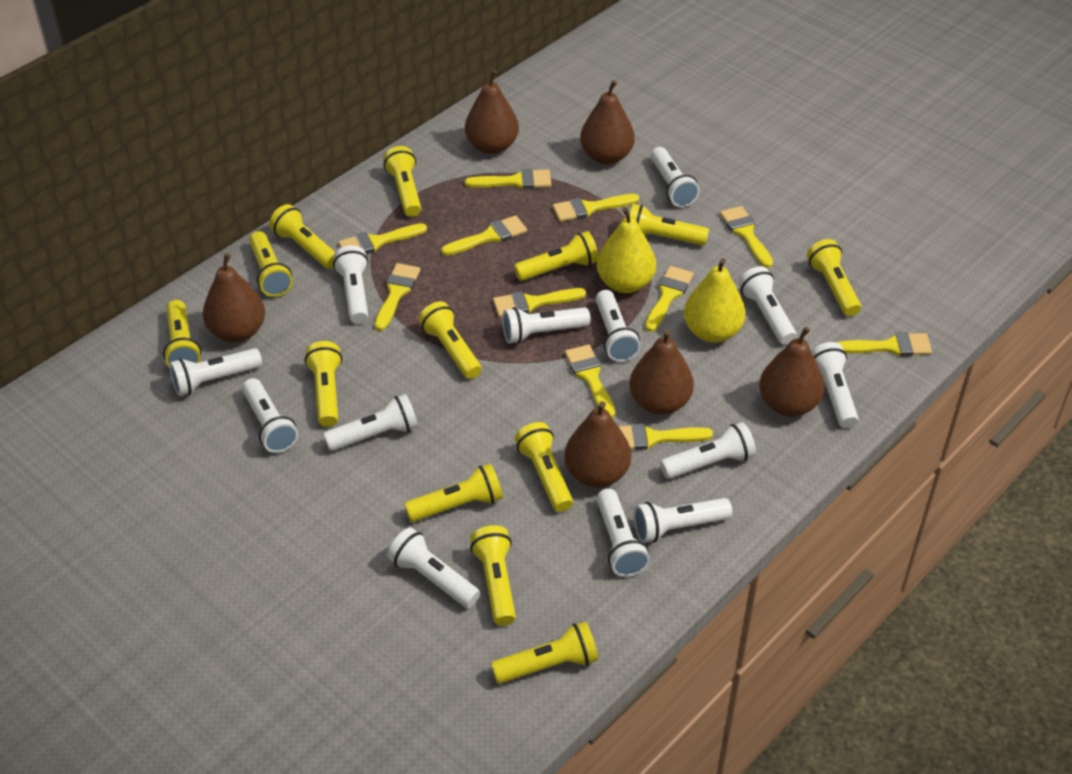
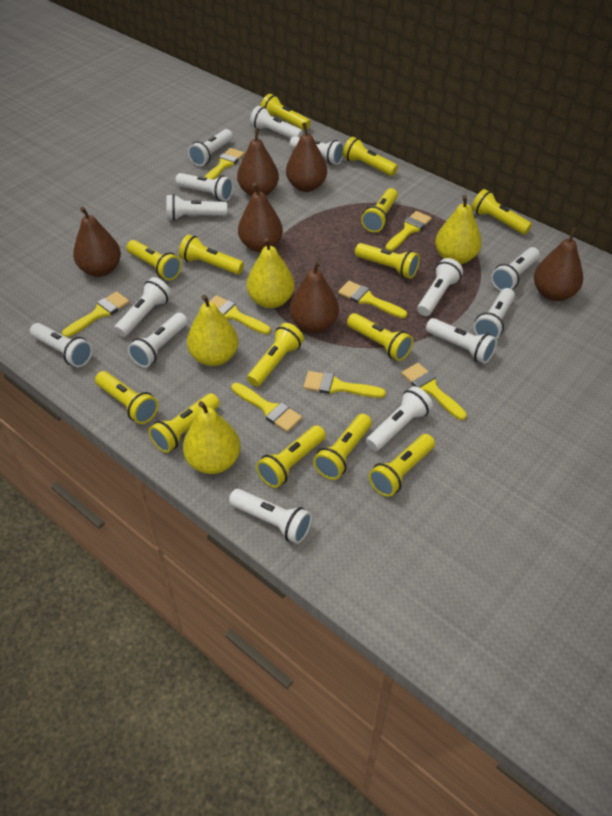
white flashlight: 13 -> 14
yellow brush: 11 -> 8
yellow flashlight: 13 -> 14
yellow pear: 2 -> 4

